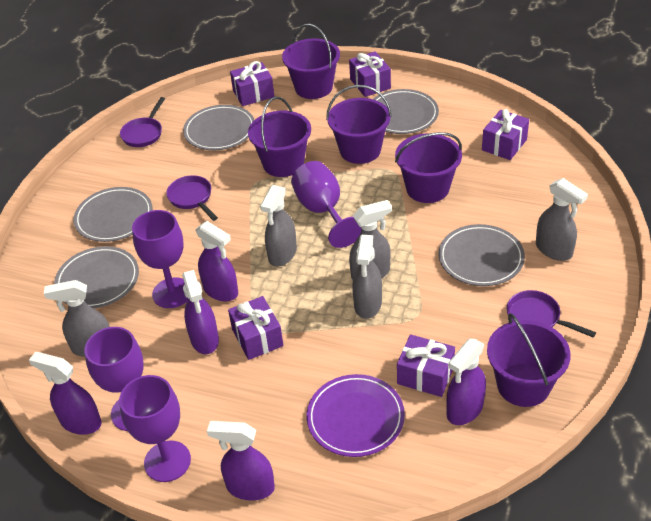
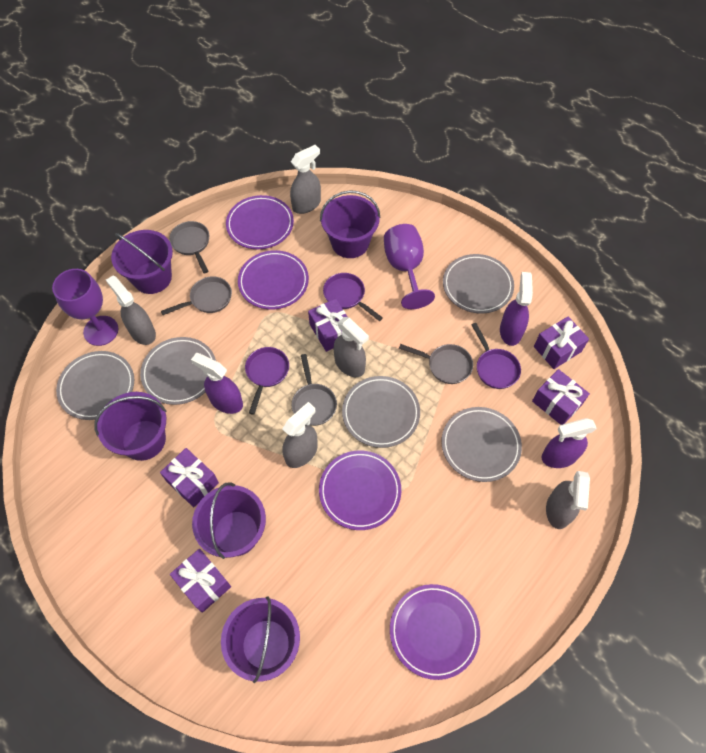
grey pan: 0 -> 4
purple goblet: 4 -> 2
purple plate: 1 -> 4
purple spray bottle: 5 -> 3

